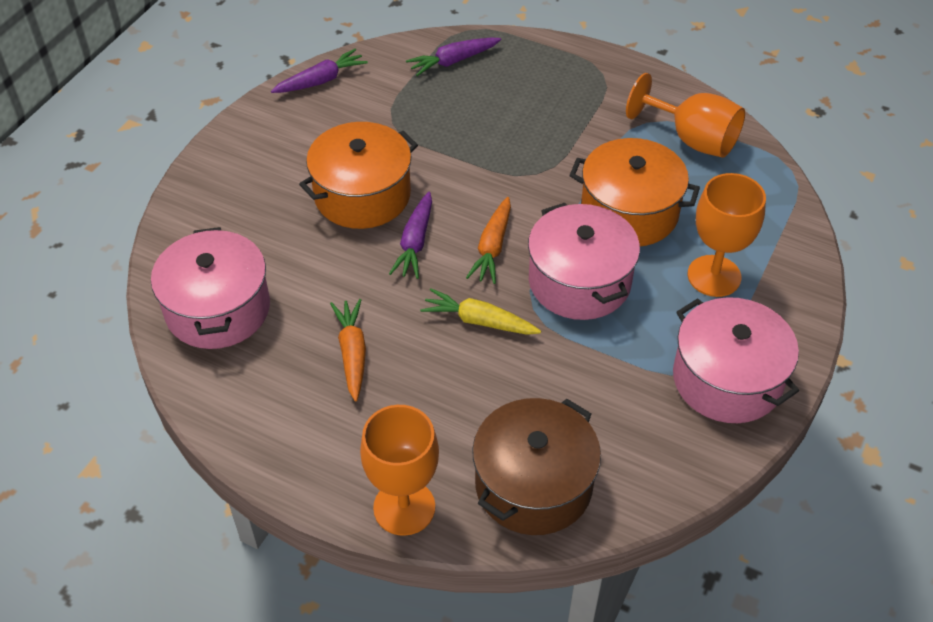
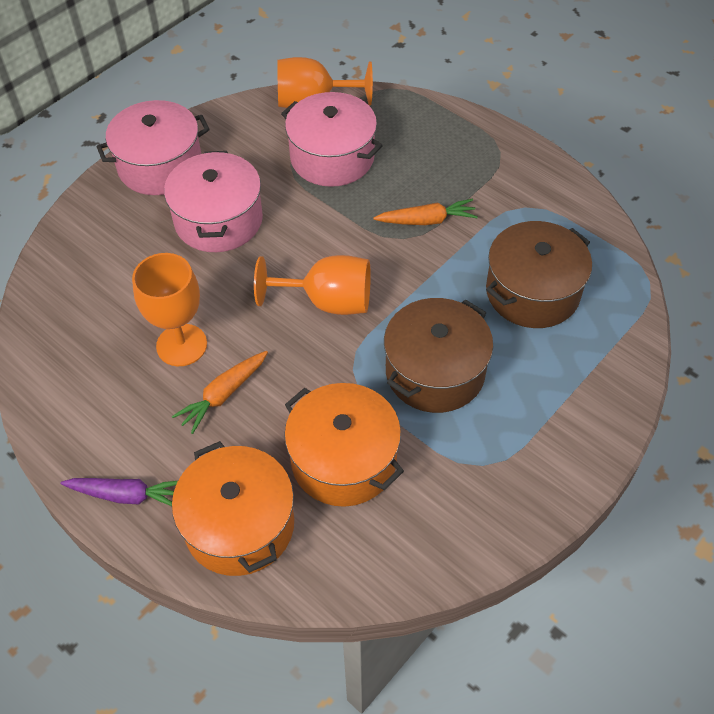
brown pot: 1 -> 2
purple carrot: 3 -> 1
yellow carrot: 1 -> 0

